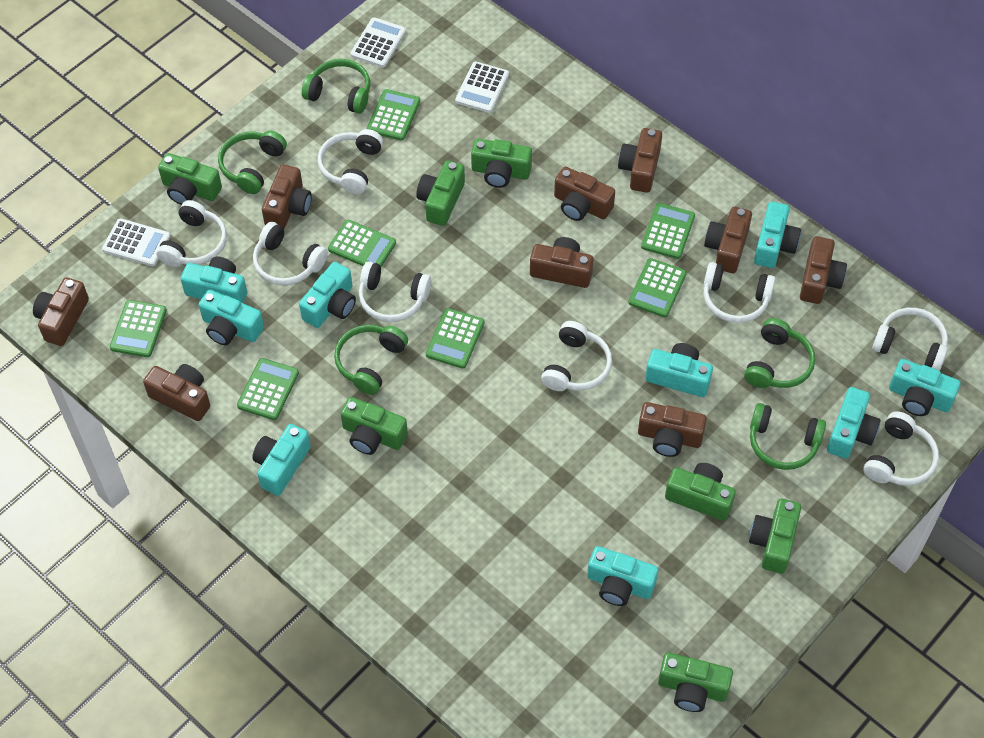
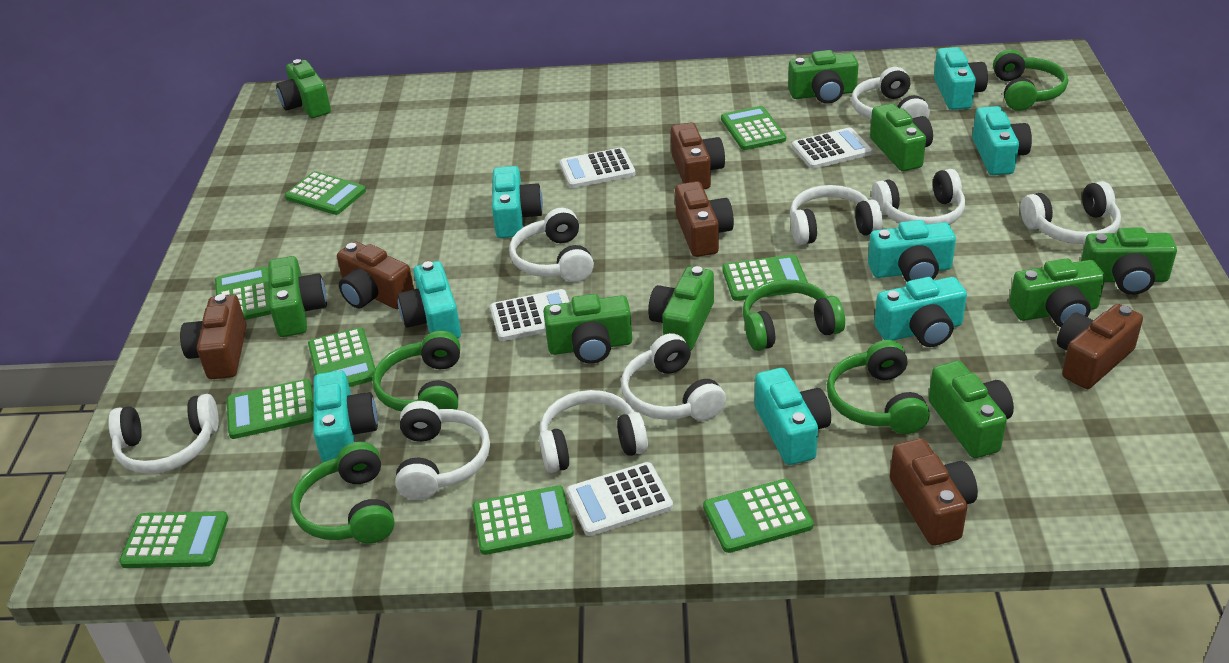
brown camera: 9 -> 6
green calculator: 7 -> 9
green camera: 7 -> 9
turquoise camera: 9 -> 8
white calculator: 3 -> 4
white headphones: 8 -> 9

